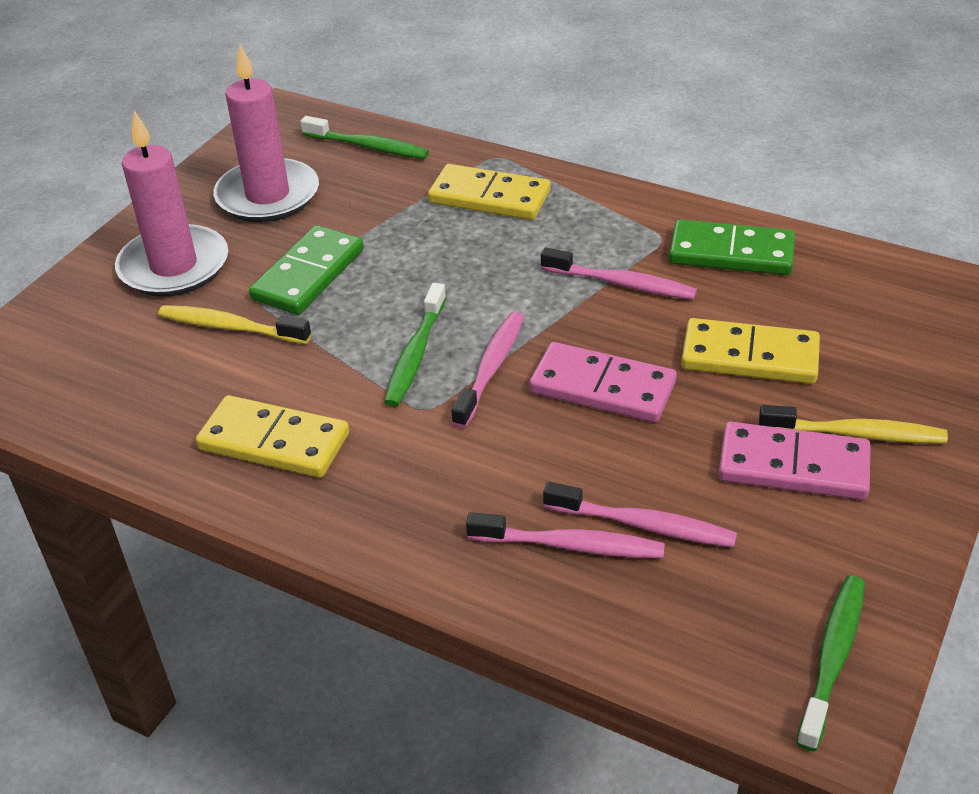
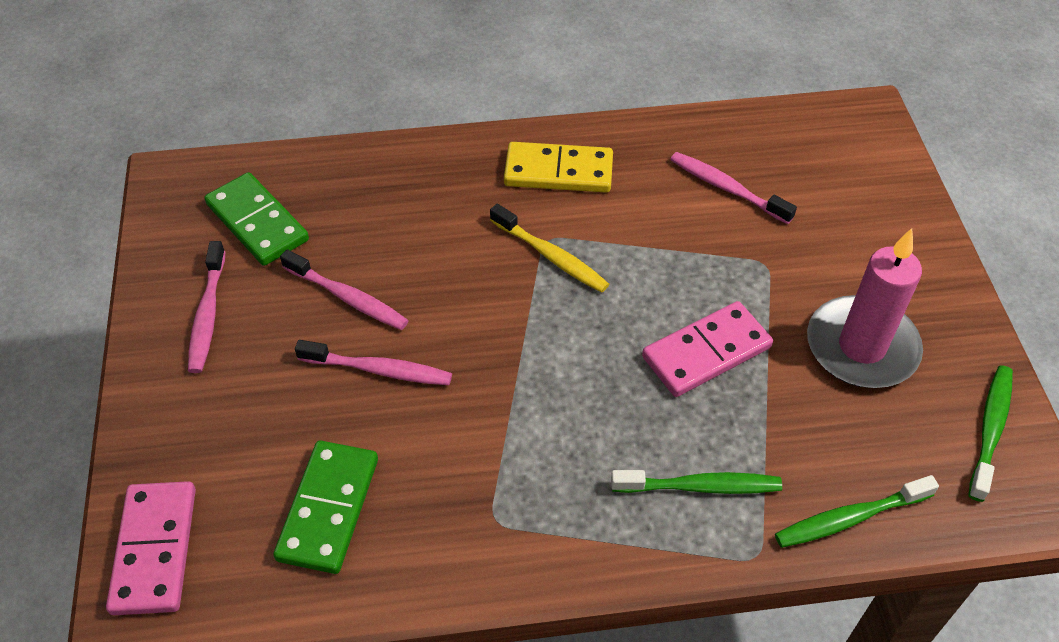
pink candle: 2 -> 1
yellow domino: 3 -> 1
yellow toothbrush: 2 -> 1

